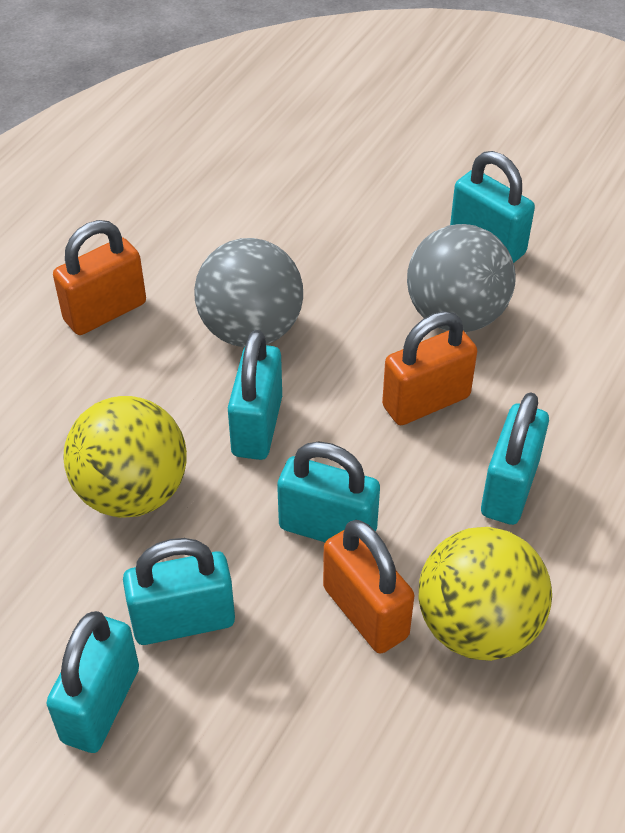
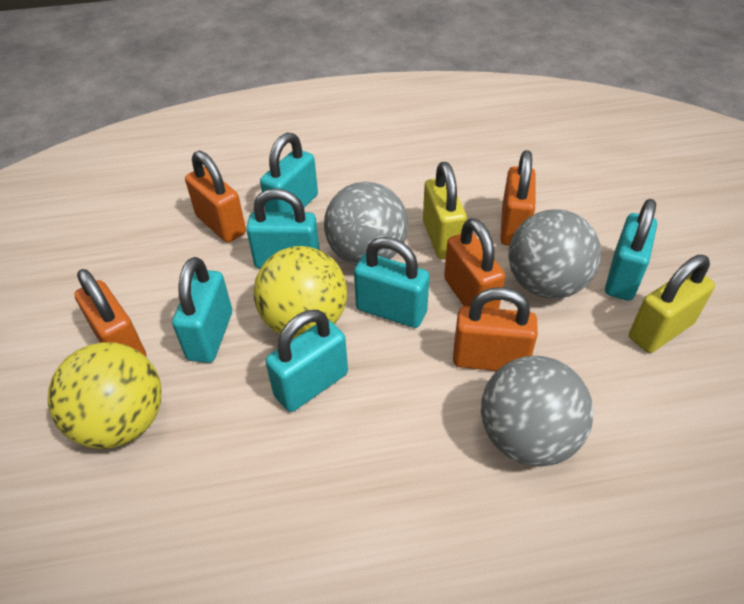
grey ball: 2 -> 3
orange padlock: 3 -> 5
yellow padlock: 0 -> 2

